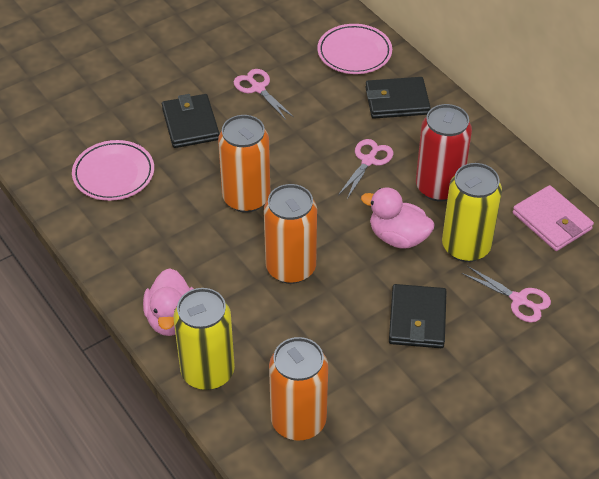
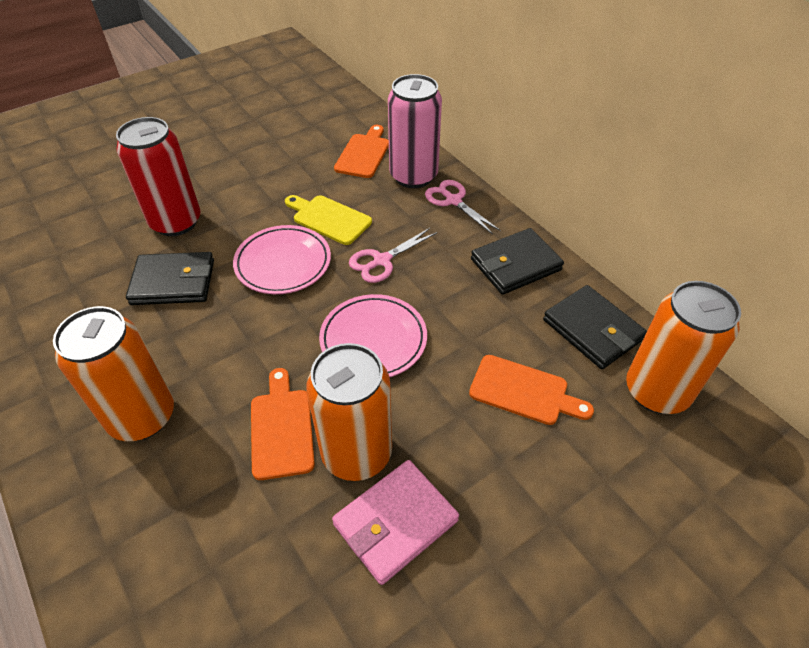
orange cutting board: 0 -> 3
pink can: 0 -> 1
pink duck: 2 -> 0
pink scissors: 3 -> 2
yellow can: 2 -> 0
yellow cutting board: 0 -> 1

